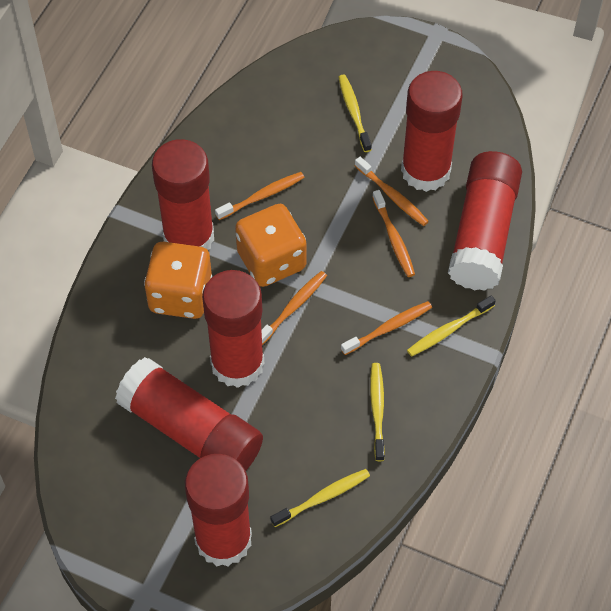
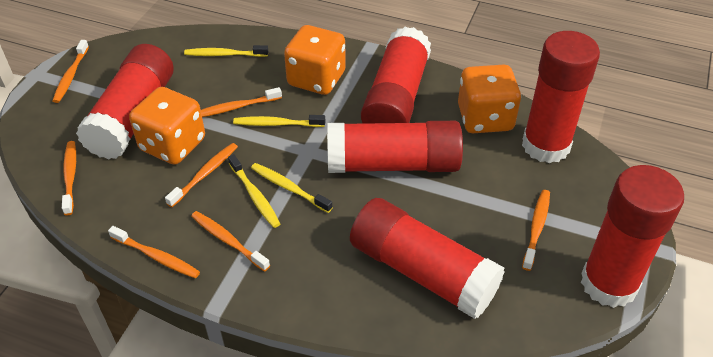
orange dice: 2 -> 3
orange toothbrush: 5 -> 7

